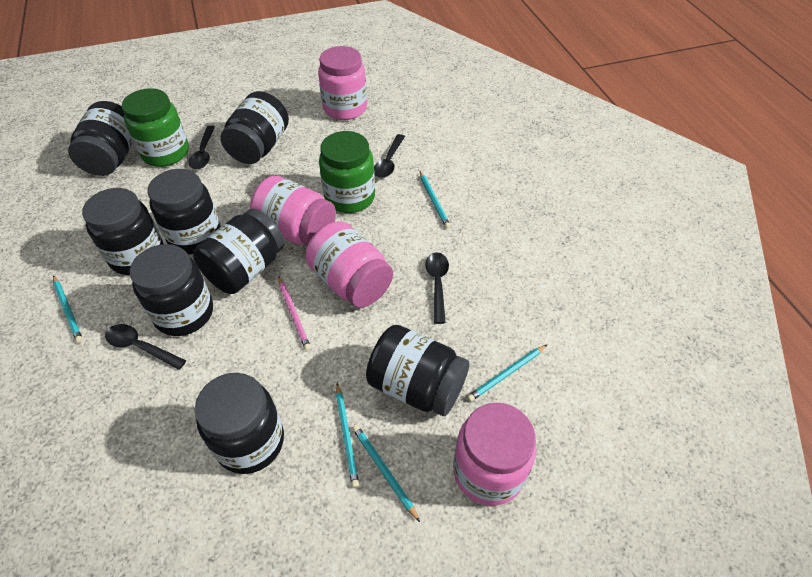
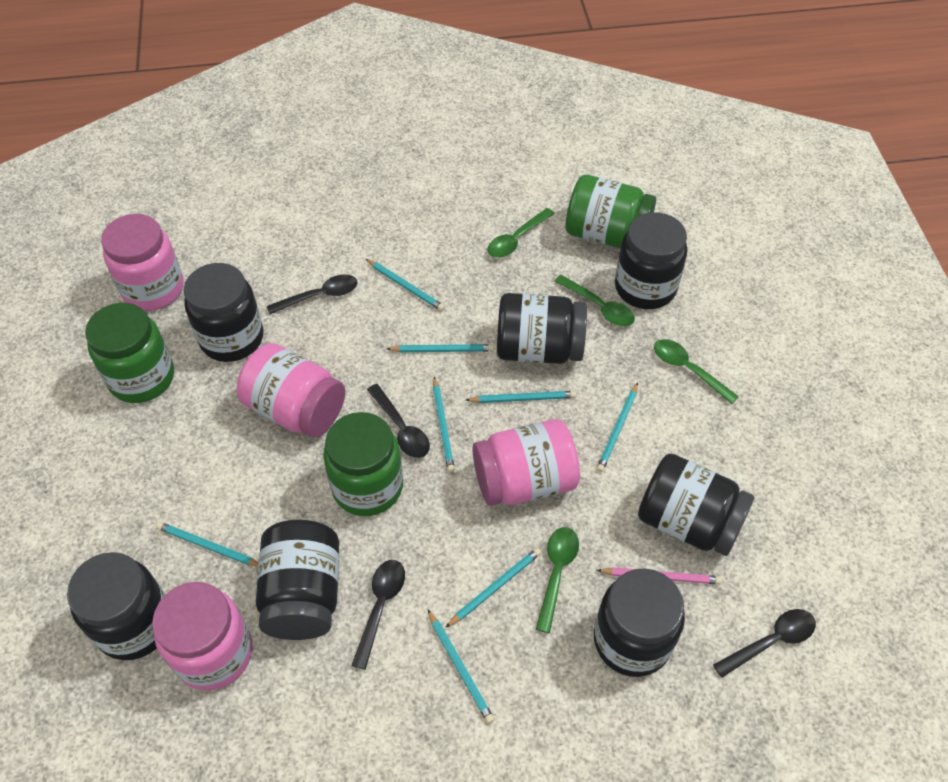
black jar: 8 -> 7
green jar: 2 -> 3
green spoon: 0 -> 4
turquoise pencil: 5 -> 8

